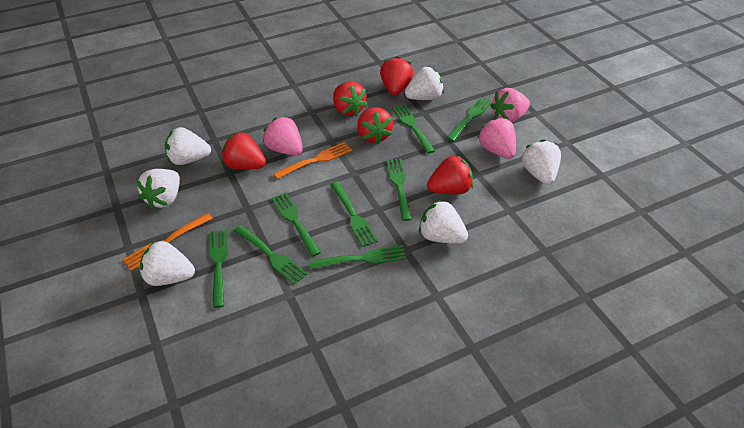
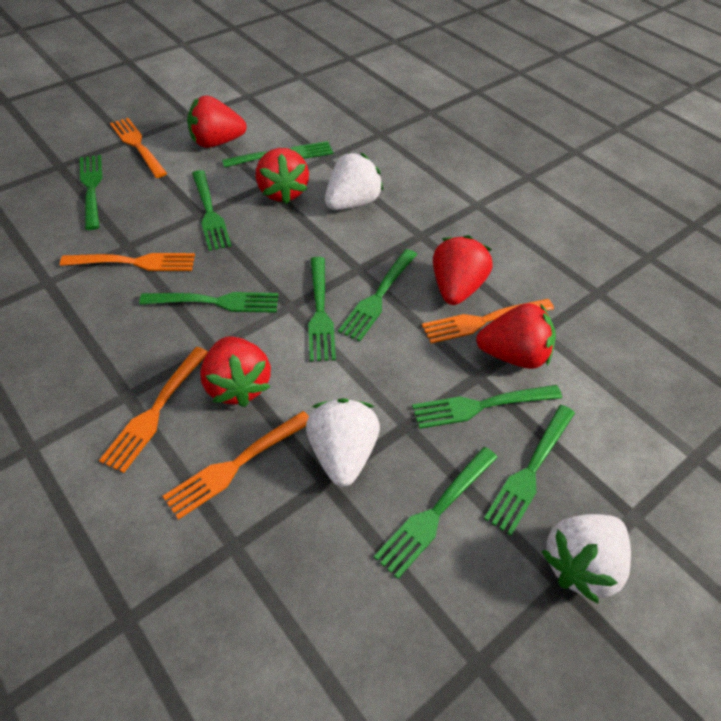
green fork: 8 -> 9
orange fork: 2 -> 5
pink strawberry: 3 -> 0
white strawberry: 6 -> 3

